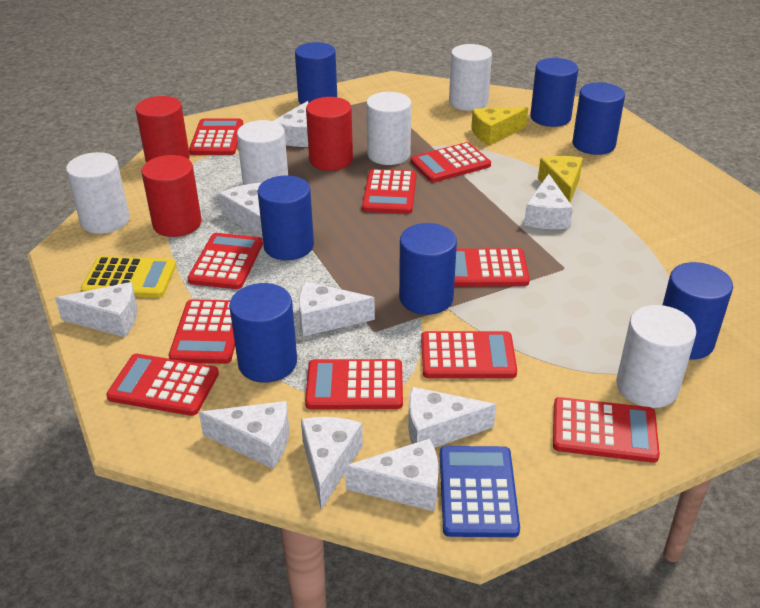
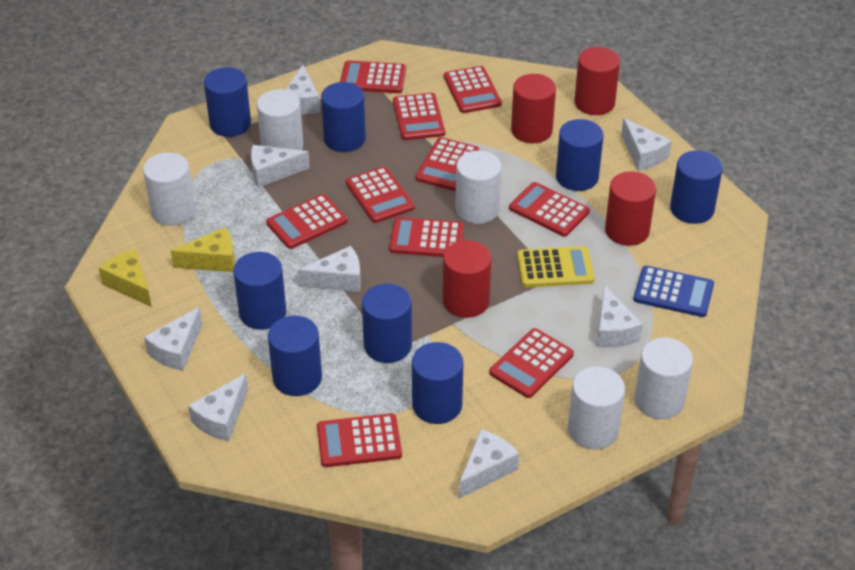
blue cylinder: 7 -> 8
red cylinder: 3 -> 4
white cheese: 9 -> 8

